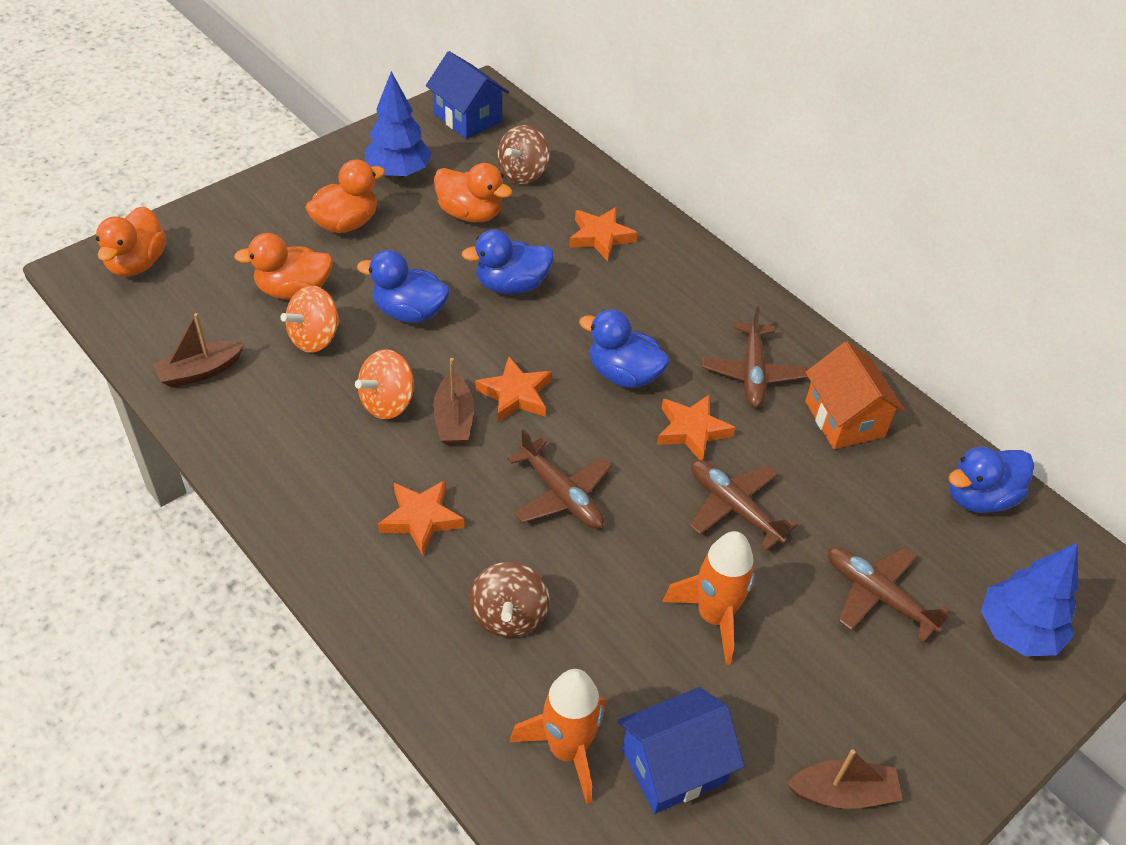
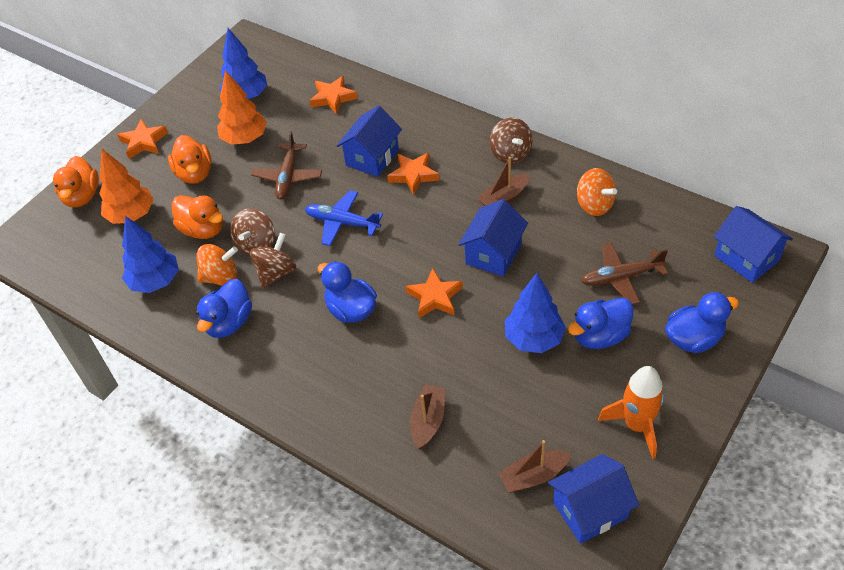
blue house: 2 -> 4
blue plane: 0 -> 1
blue tree: 2 -> 3
brown plane: 4 -> 2
brown spinning top: 2 -> 3
orange duck: 4 -> 3
orange house: 1 -> 0
orange rocket: 2 -> 1
orange tree: 0 -> 2

